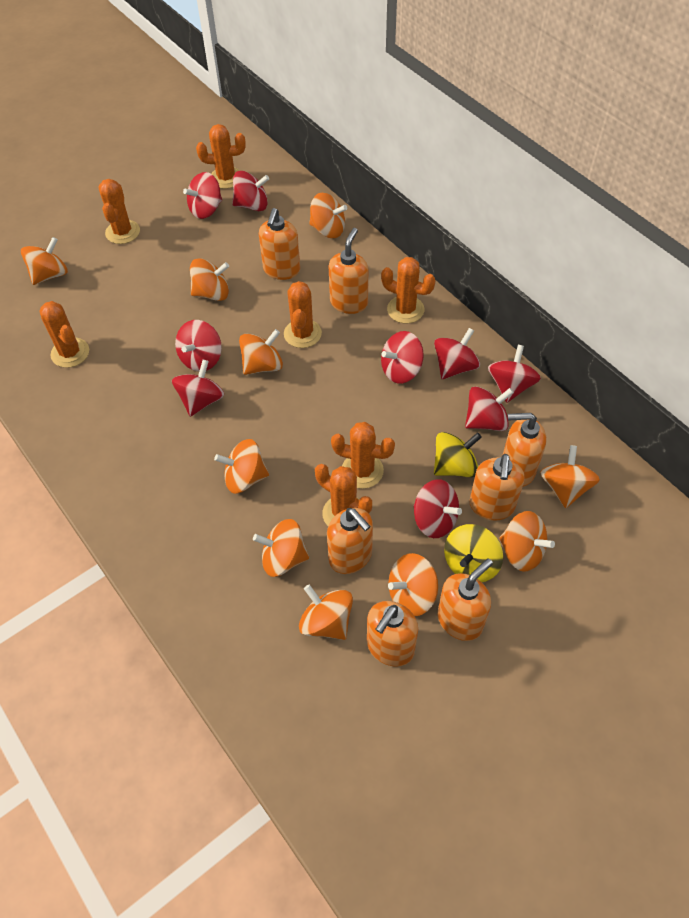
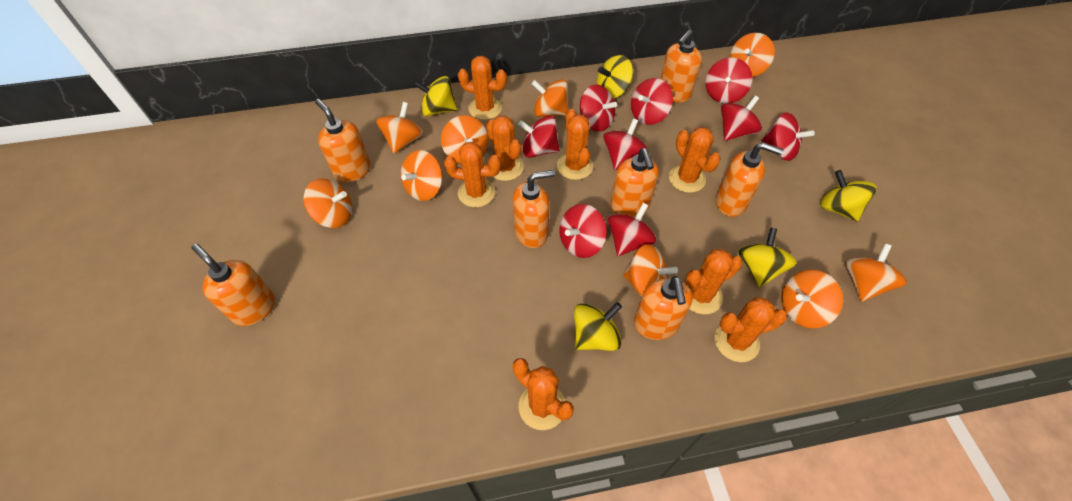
orange cactus: 7 -> 8
orange spinning top: 10 -> 9
yellow spinning top: 2 -> 5

